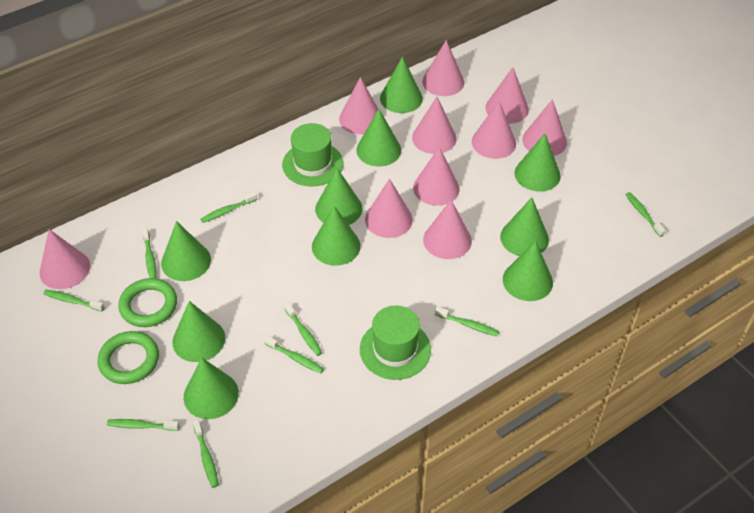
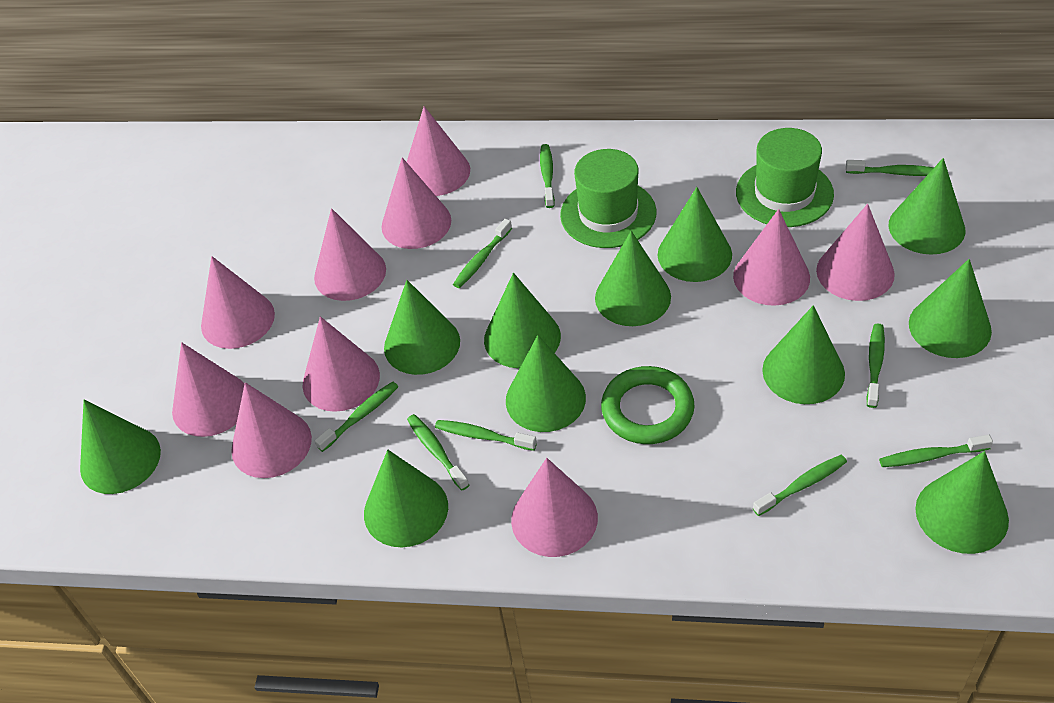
green cone: 10 -> 11
green ring: 2 -> 1

